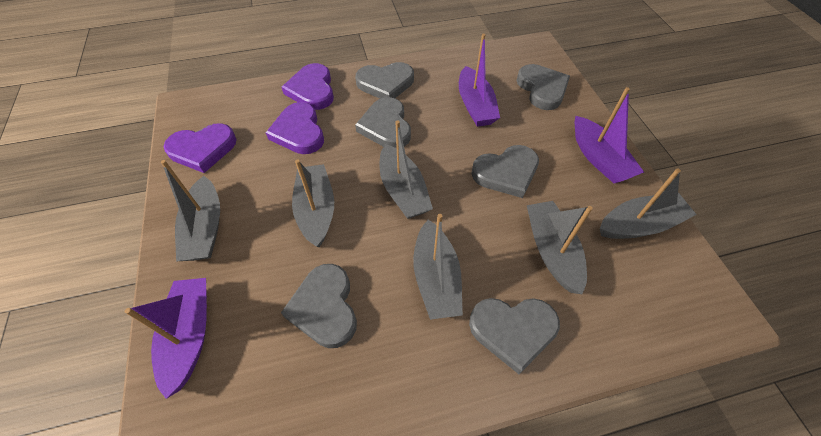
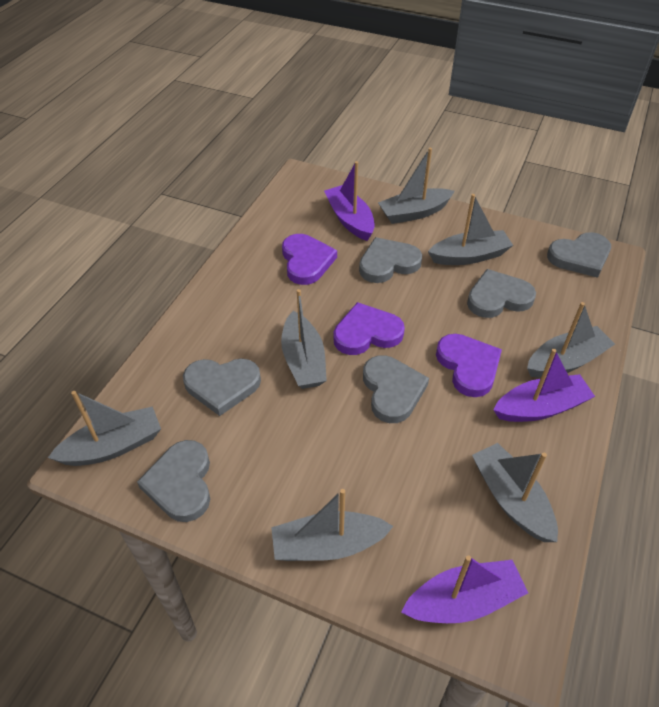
grey boat: 6 -> 7

